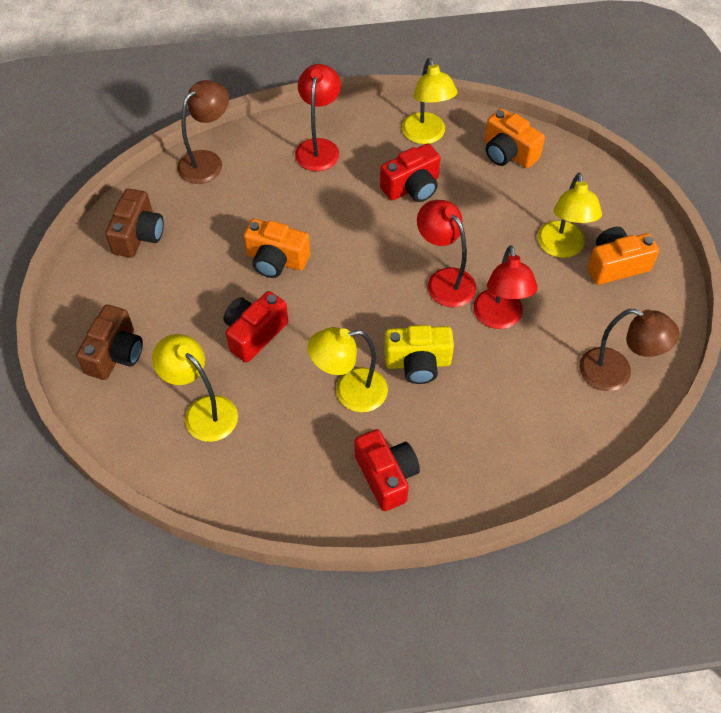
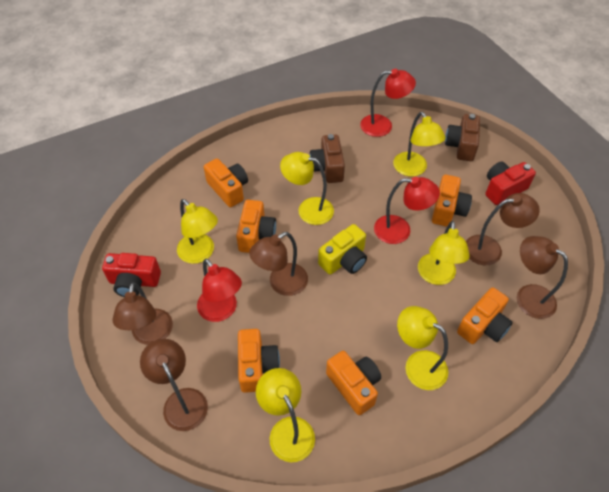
brown lamp: 2 -> 5
orange camera: 3 -> 6
red camera: 3 -> 2
yellow lamp: 4 -> 6

